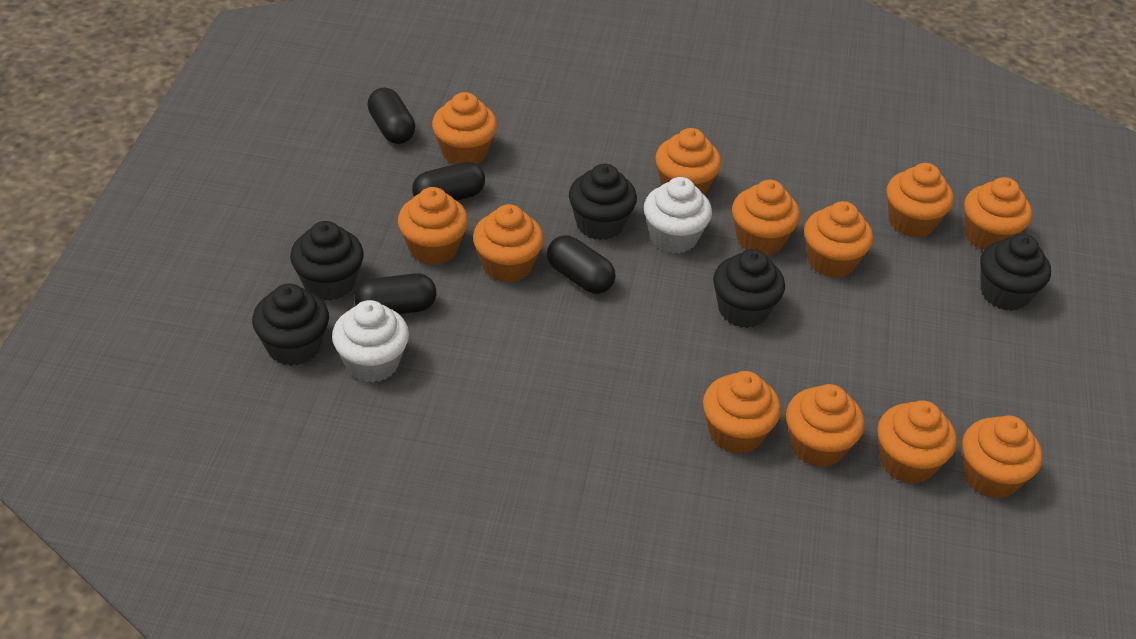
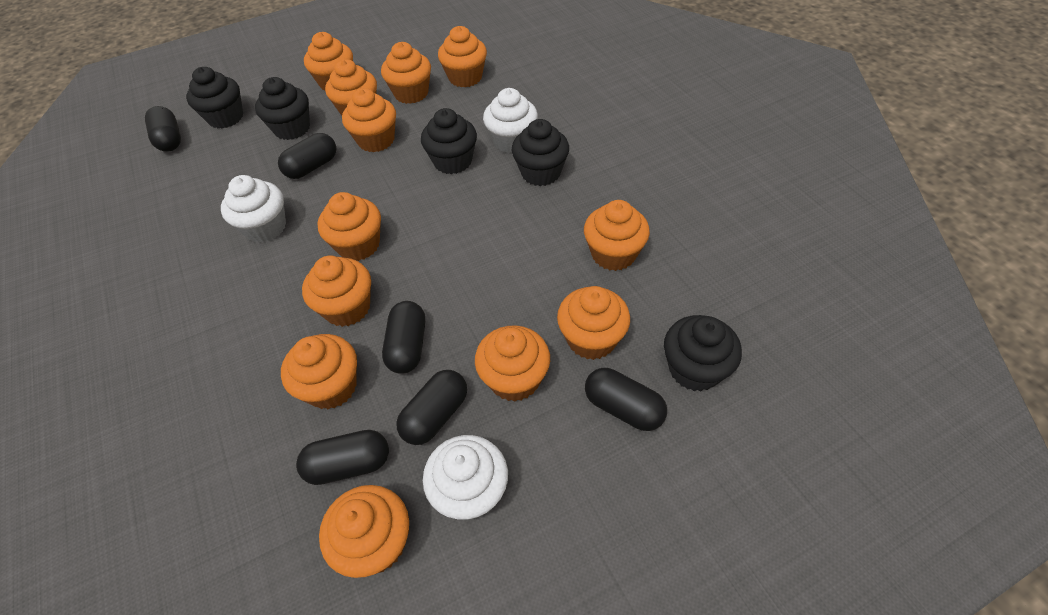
black capsule: 4 -> 6
white cupcake: 2 -> 3

